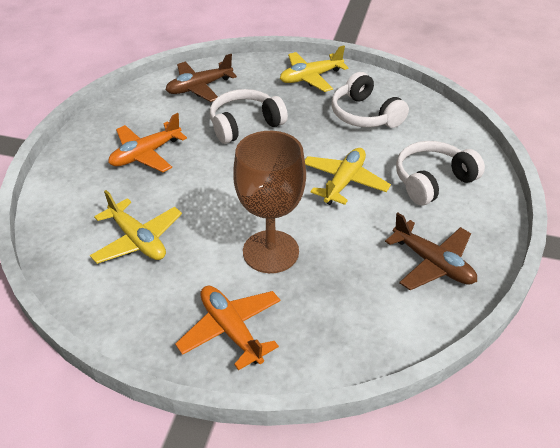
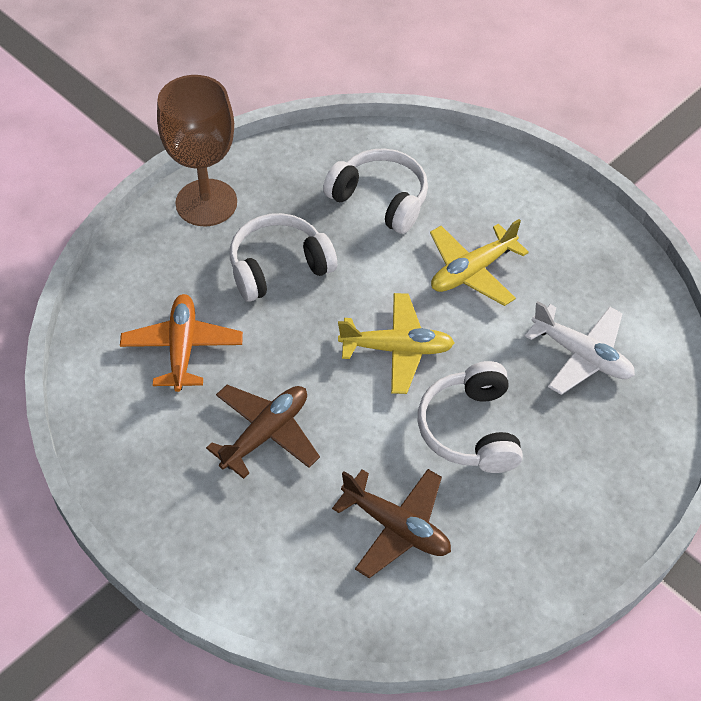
orange plane: 2 -> 1
white plane: 0 -> 1
yellow plane: 3 -> 2

